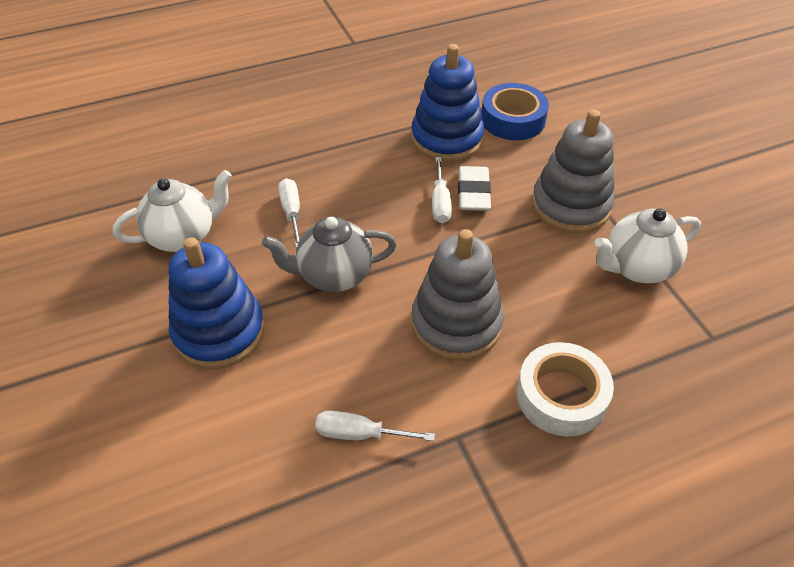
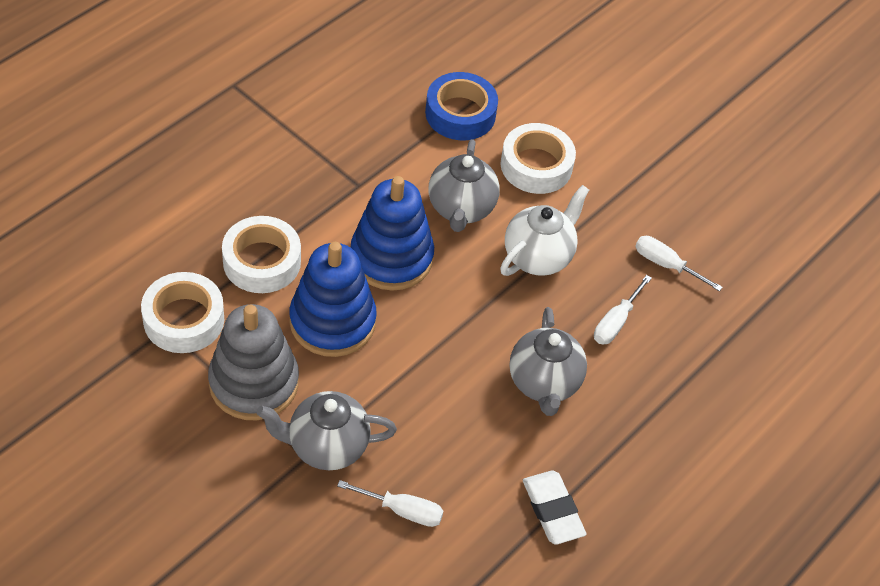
grey stacking toy: 2 -> 1
grey teapot: 1 -> 3
white tape: 1 -> 3
white teapot: 2 -> 1

